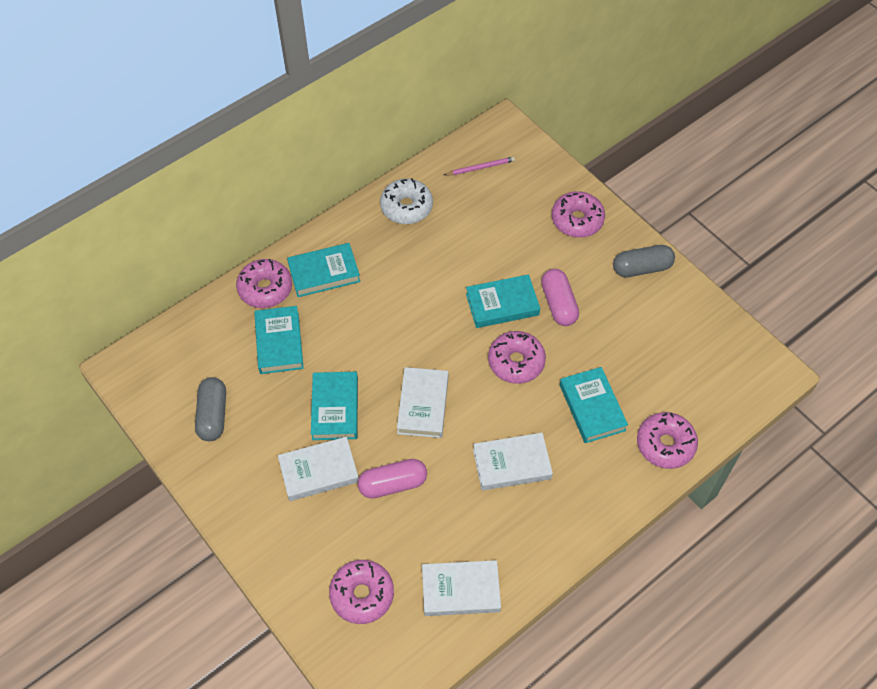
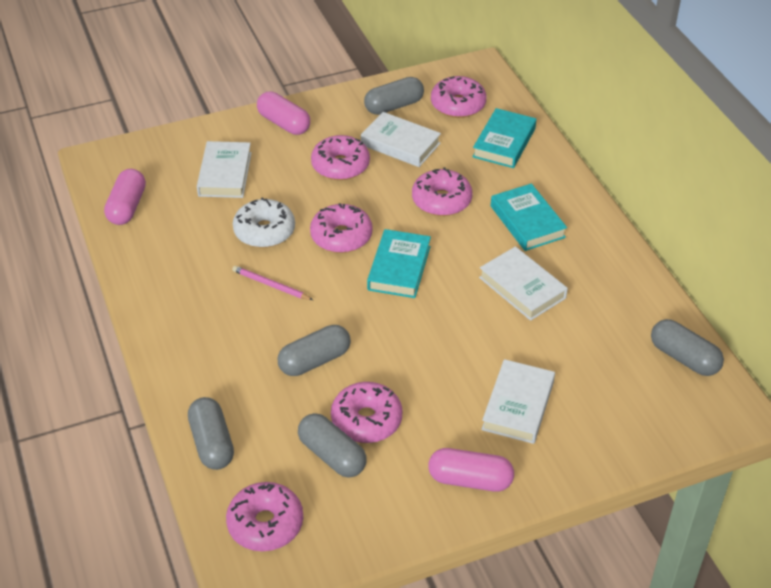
grey capsule: 2 -> 5
pink capsule: 2 -> 3
pink donut: 5 -> 6
turquoise book: 5 -> 3

